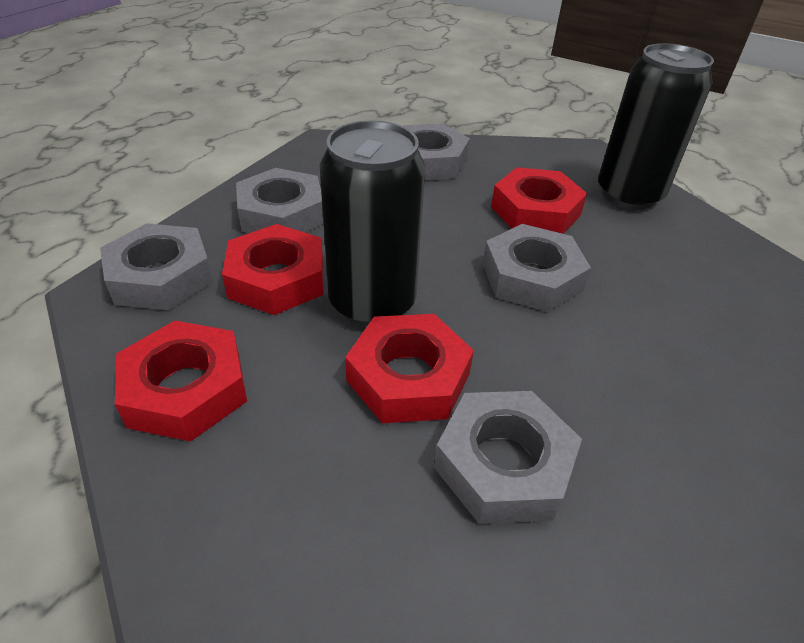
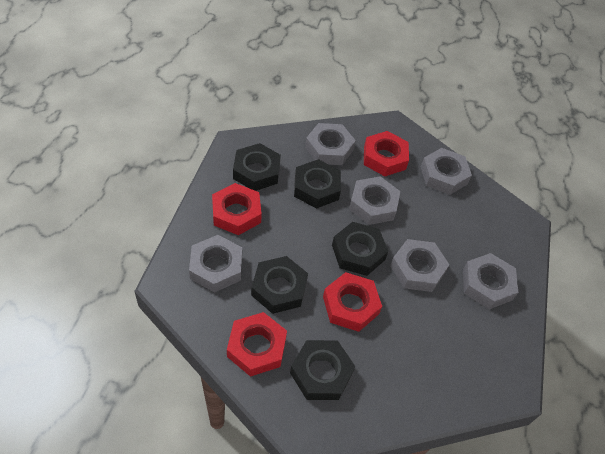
black can: 2 -> 0
black nut: 0 -> 5
grey nut: 5 -> 6

